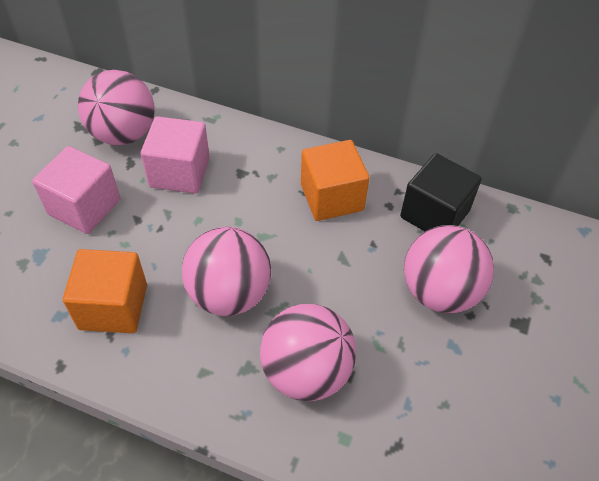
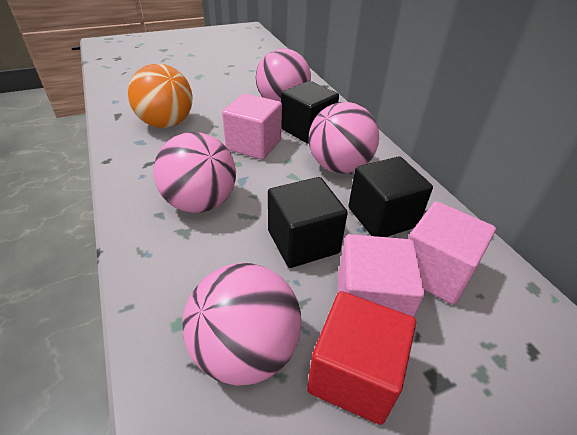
black cube: 1 -> 3
orange ball: 0 -> 1
orange cube: 2 -> 0
pink cube: 2 -> 3
red cube: 0 -> 1

